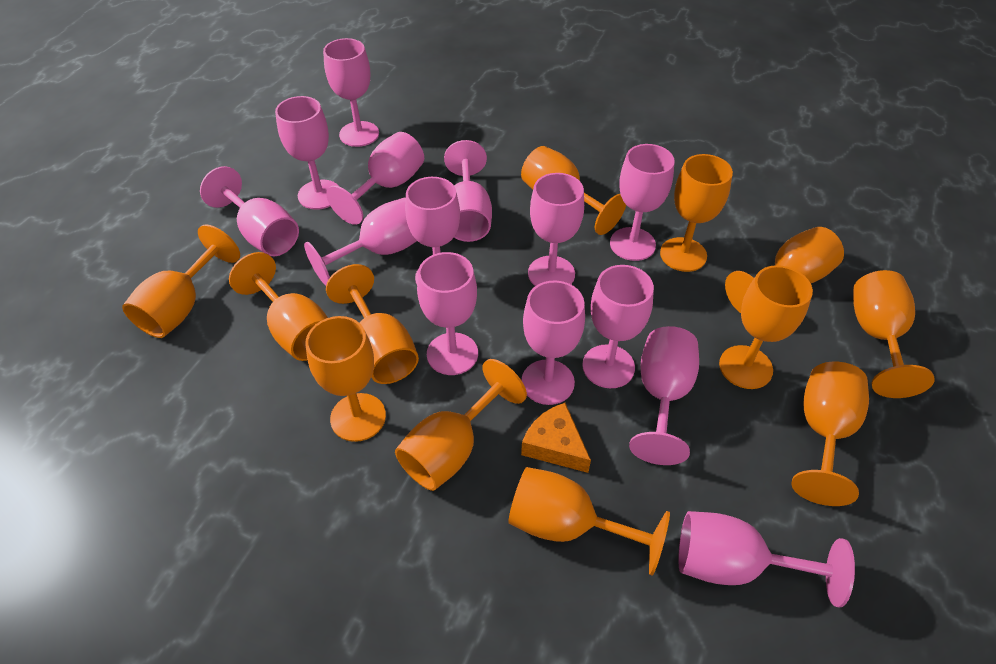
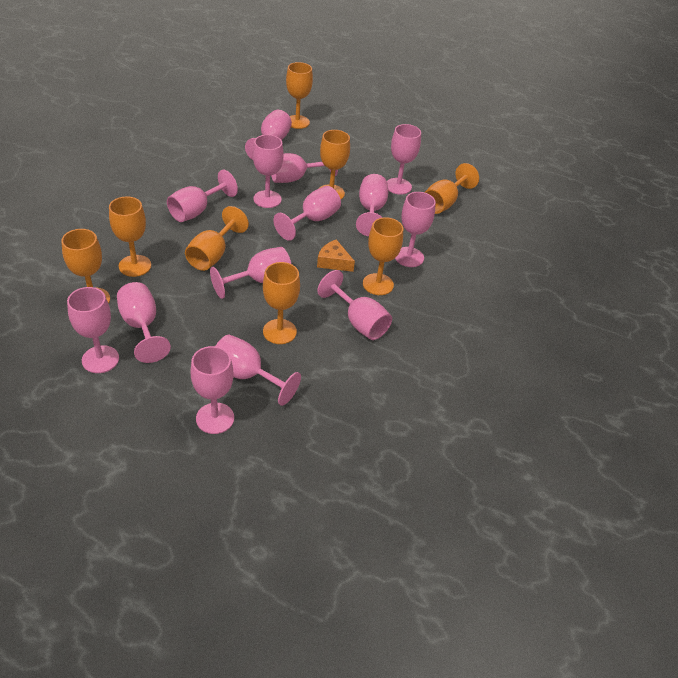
orange goblet: 12 -> 8

